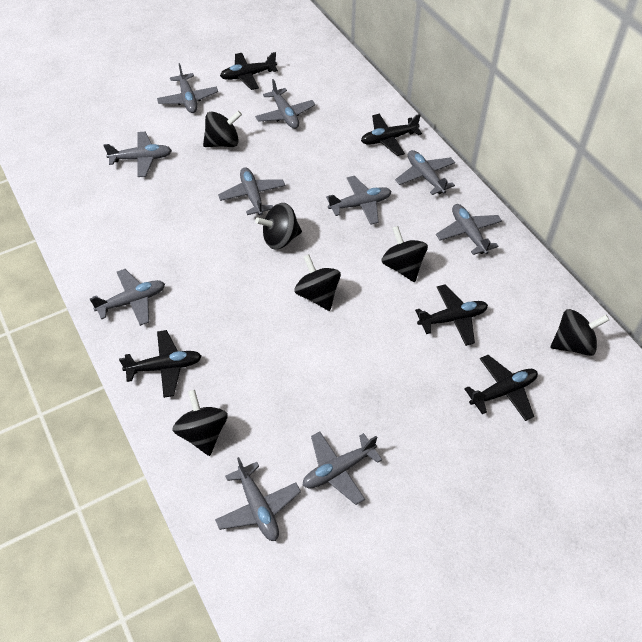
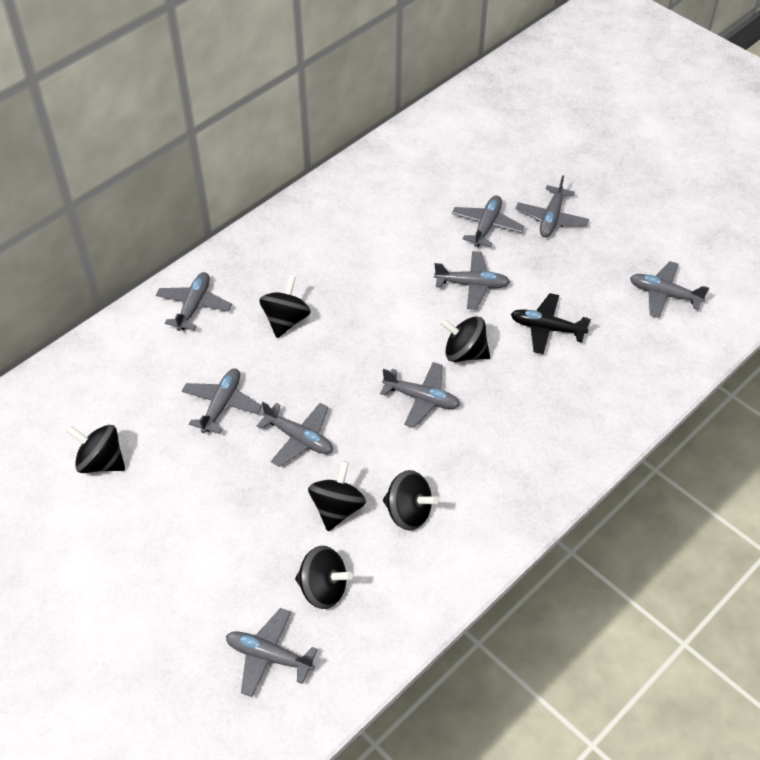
black plane: 5 -> 1
grey plane: 10 -> 9

